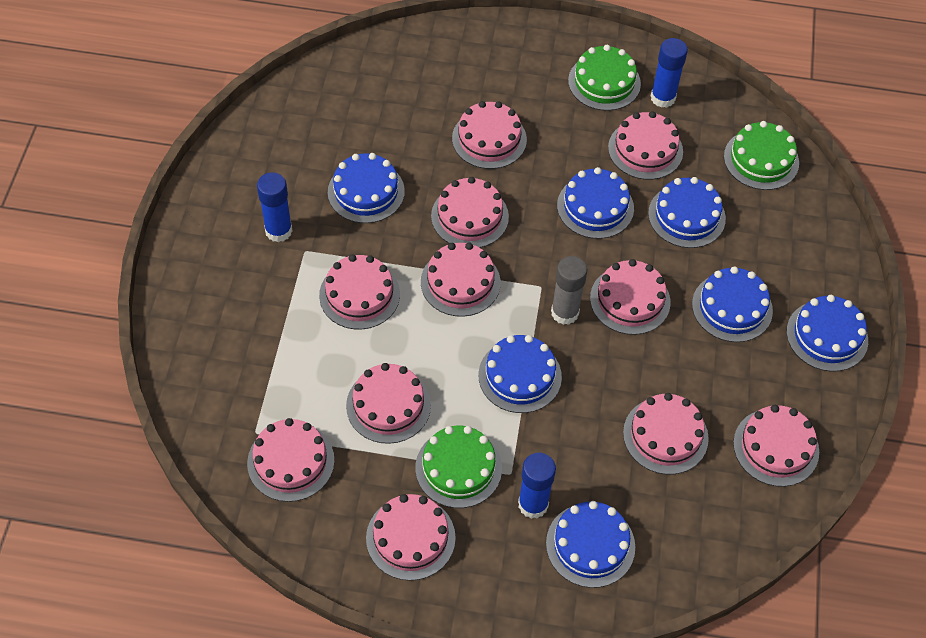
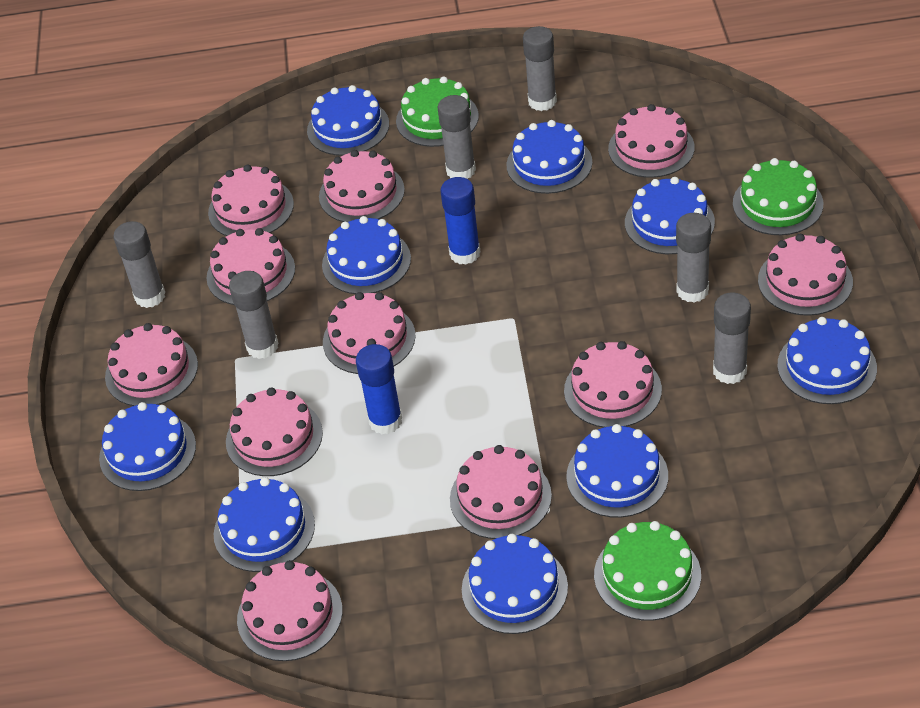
blue cake: 7 -> 9
blue glue stick: 3 -> 2
grey glue stick: 1 -> 6

